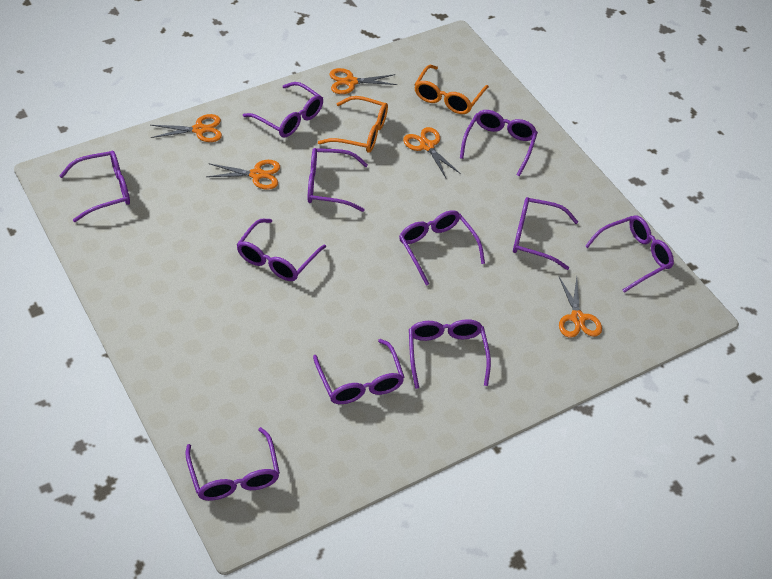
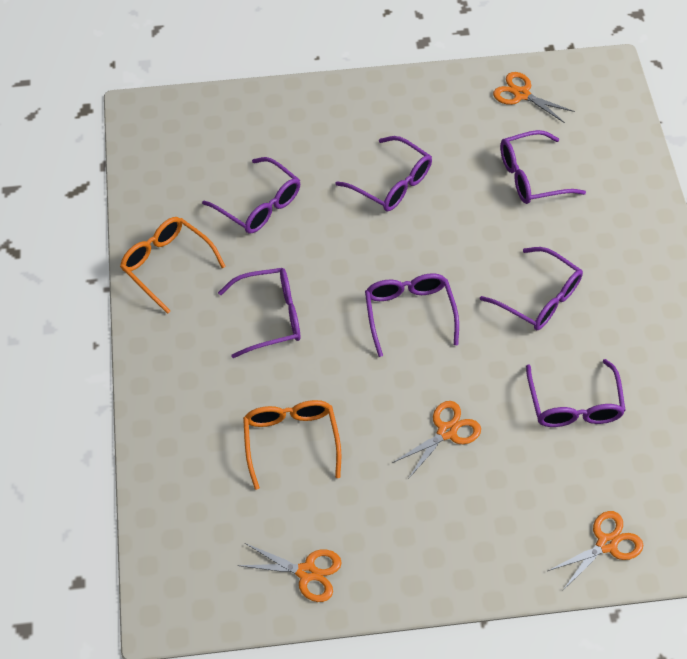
orange scissors: 5 -> 4
purple glasses: 11 -> 7

